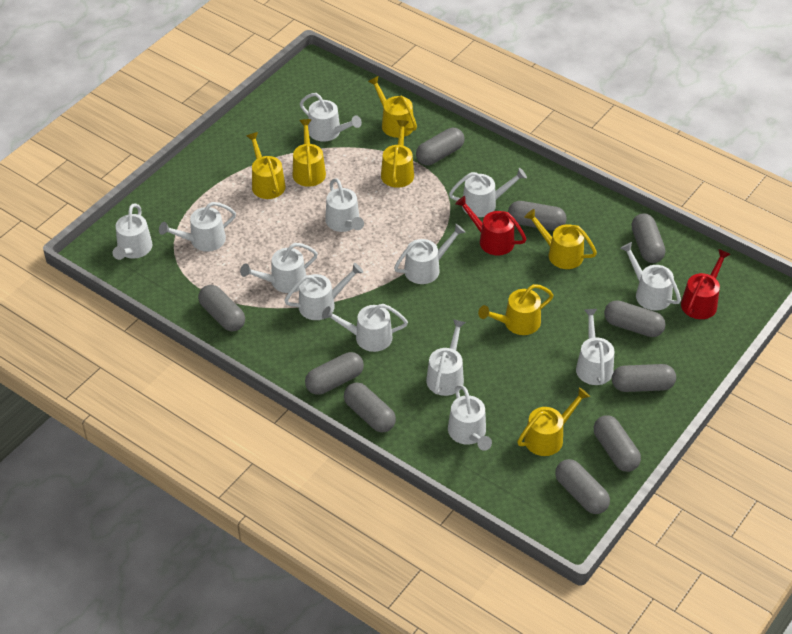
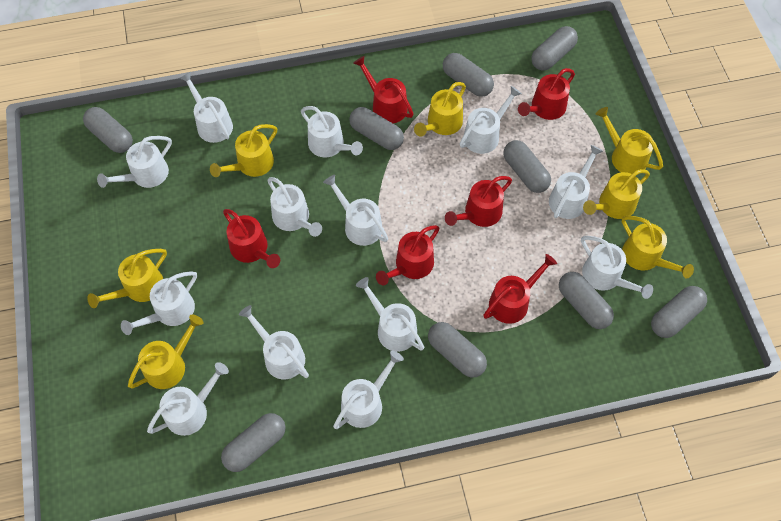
grey capsule: 10 -> 9
red watering can: 2 -> 6

